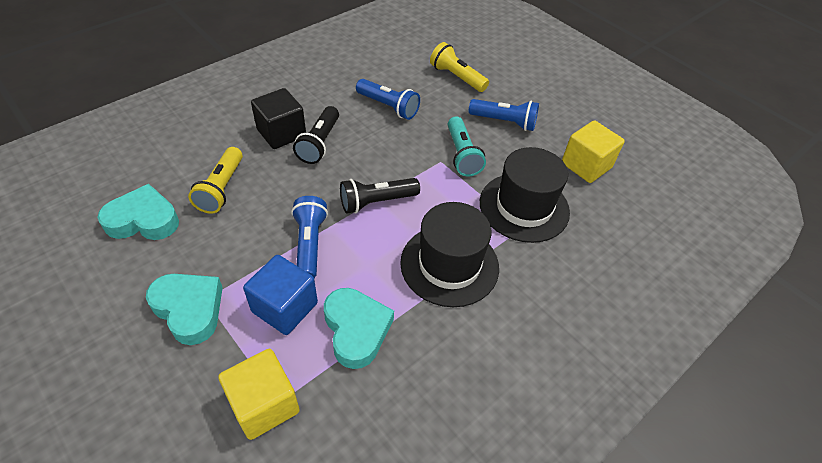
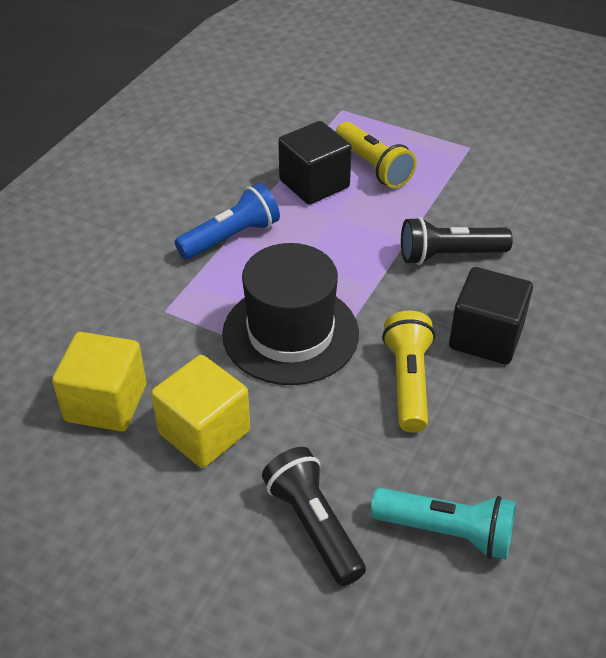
black cube: 1 -> 2
black hat: 2 -> 1
blue cube: 1 -> 0
blue flashlight: 3 -> 1
turquoise heart: 3 -> 0

